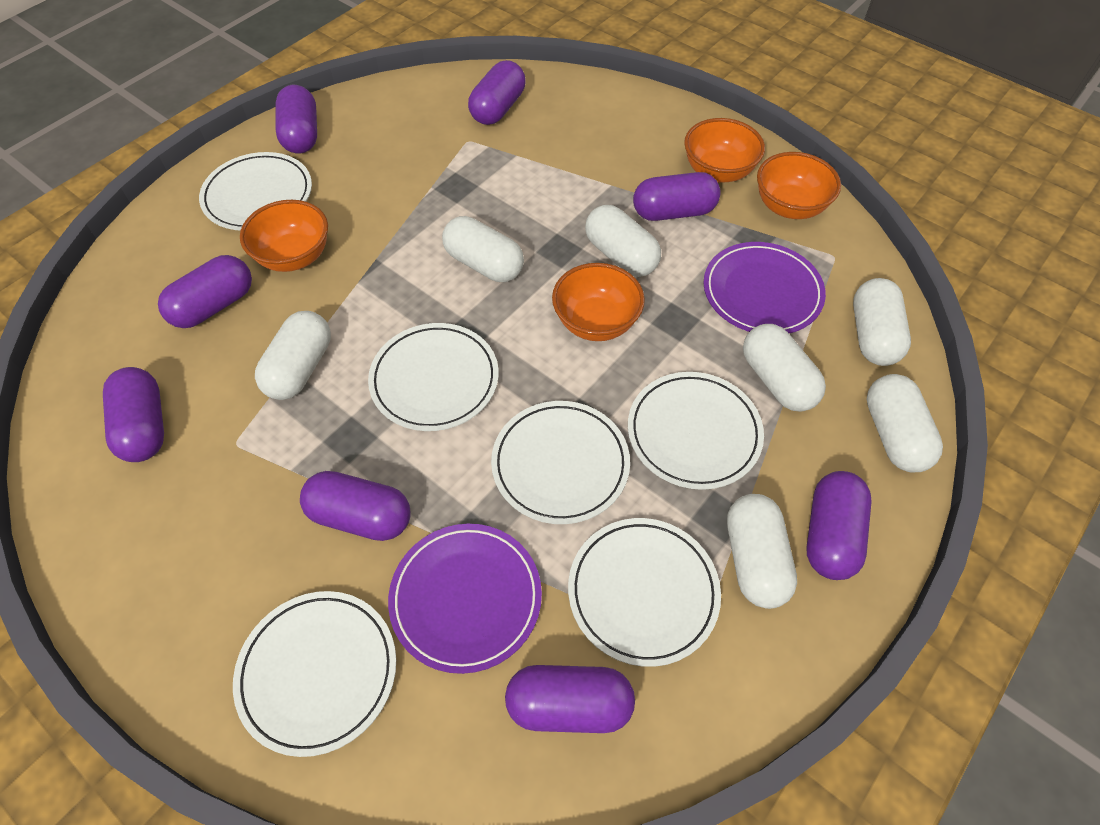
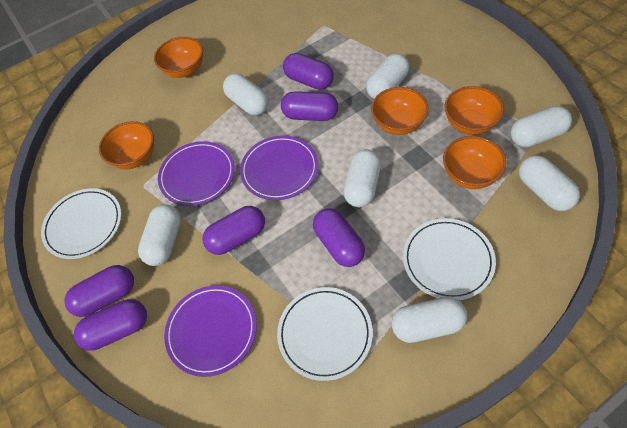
orange bowl: 4 -> 5
purple capsule: 8 -> 6
purple plate: 2 -> 3
white plate: 6 -> 3

